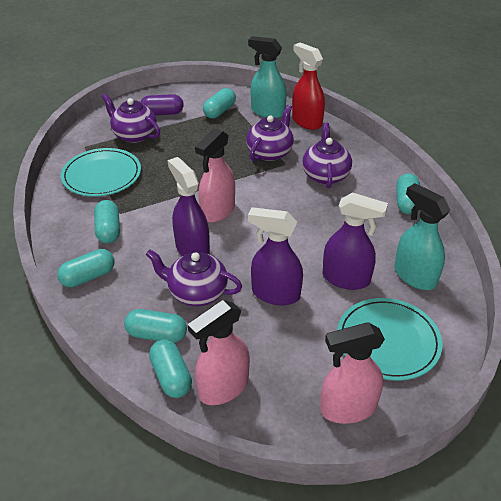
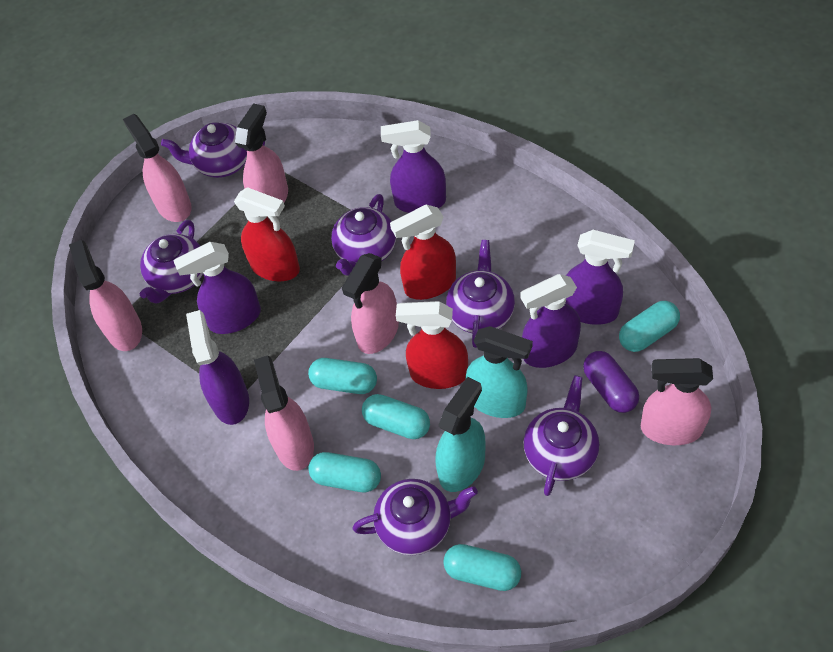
pink spray bottle: 3 -> 6
purple spray bottle: 3 -> 5
purple teapot: 4 -> 6
red spray bottle: 1 -> 3
turquoise capsule: 6 -> 5
turquoise plate: 2 -> 0

